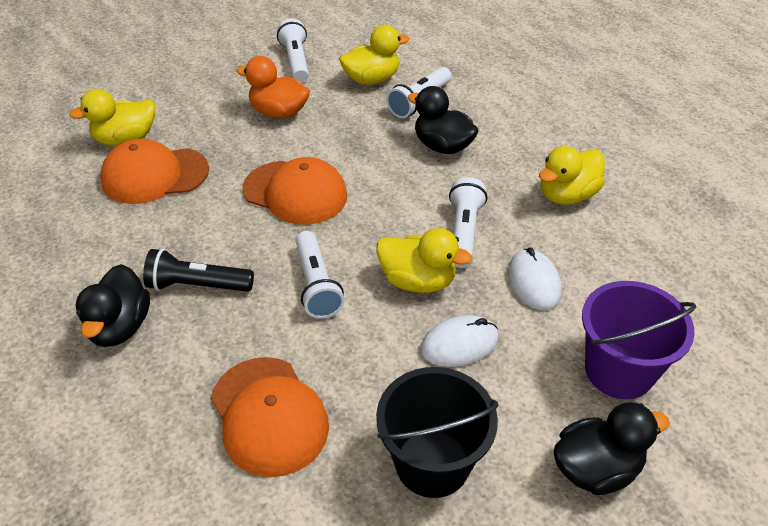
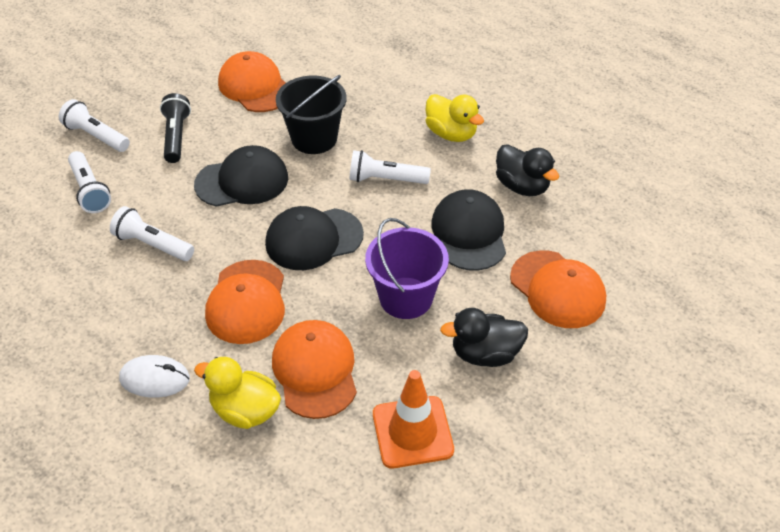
black cap: 0 -> 3
black duck: 3 -> 2
orange cap: 3 -> 4
orange duck: 1 -> 0
orange traffic cone: 0 -> 1
white mouse: 2 -> 1
yellow duck: 4 -> 2

